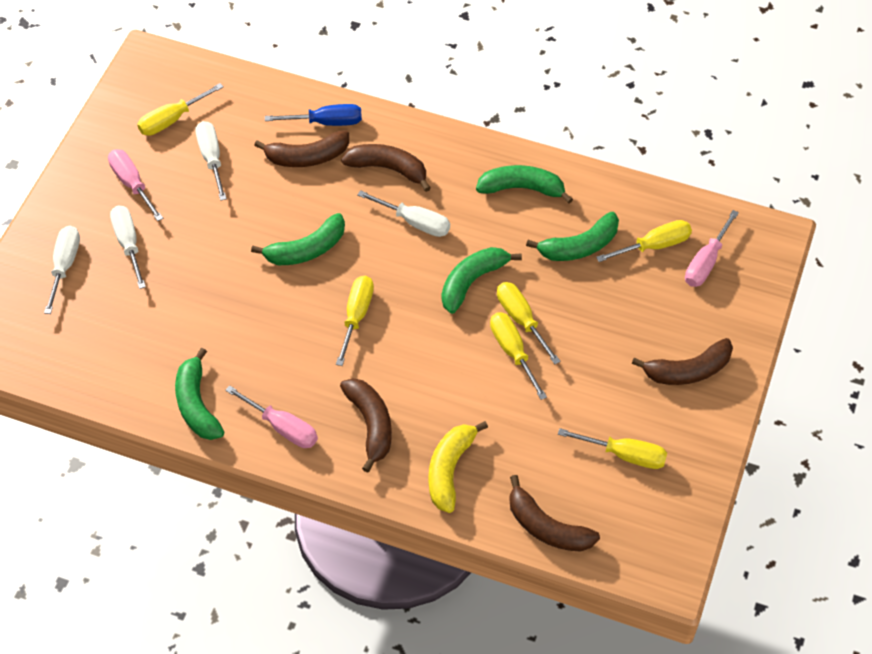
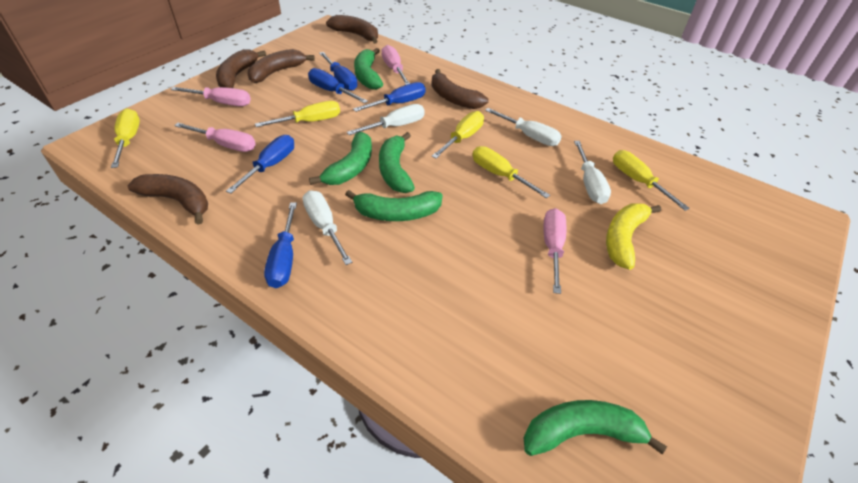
blue screwdriver: 1 -> 5
pink screwdriver: 3 -> 4
yellow screwdriver: 6 -> 5

